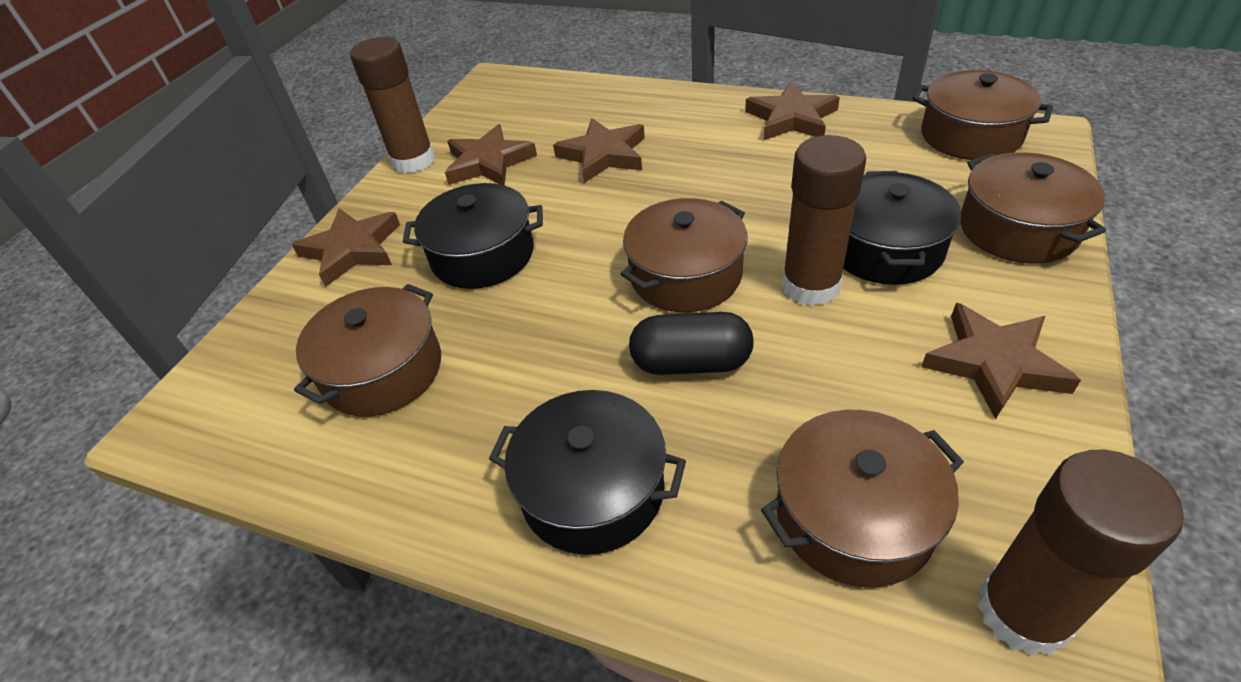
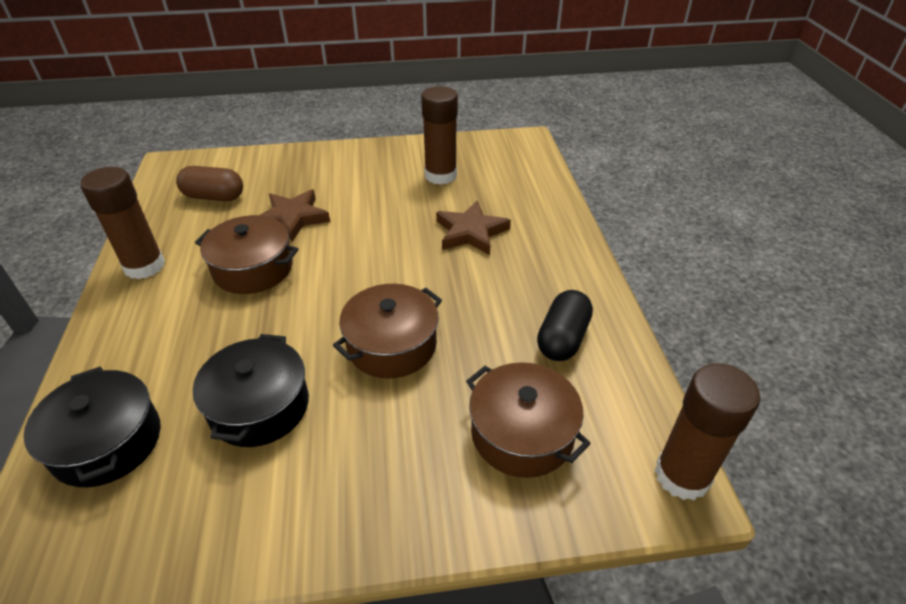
black pot: 3 -> 2
brown capsule: 0 -> 1
brown pot: 5 -> 3
brown star: 5 -> 2

